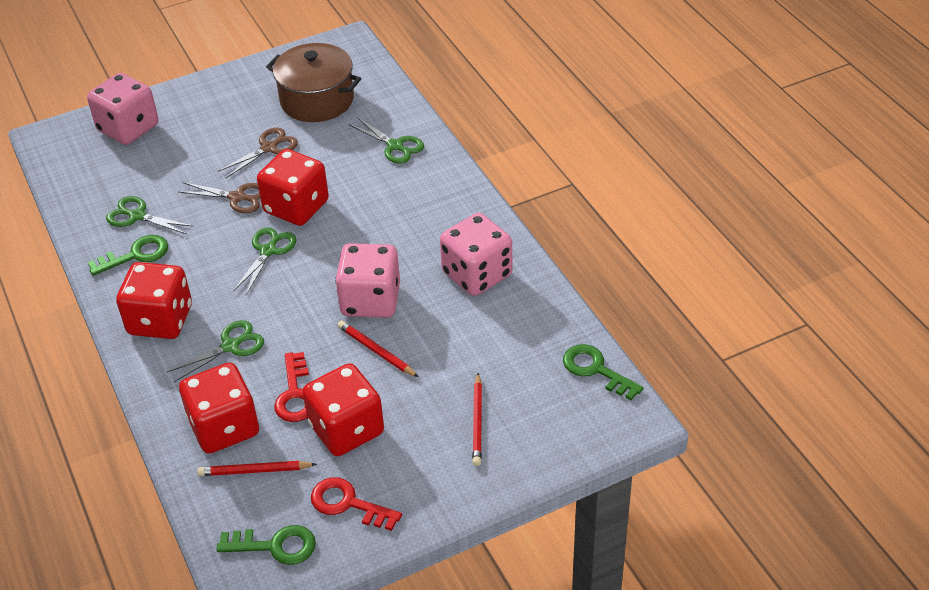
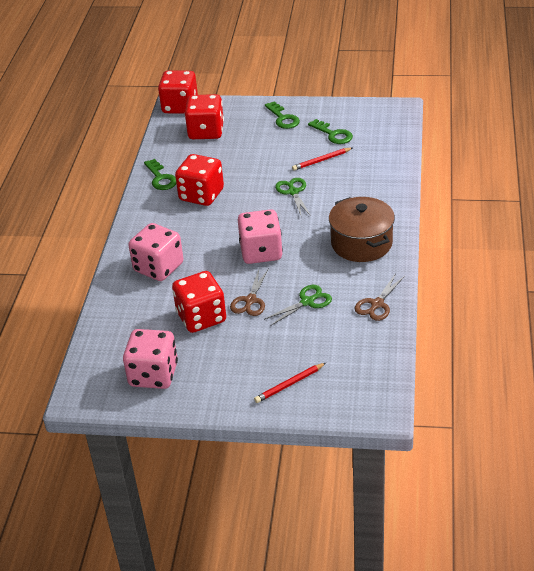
green scissors: 4 -> 2
red key: 2 -> 0
red pencil: 3 -> 2

